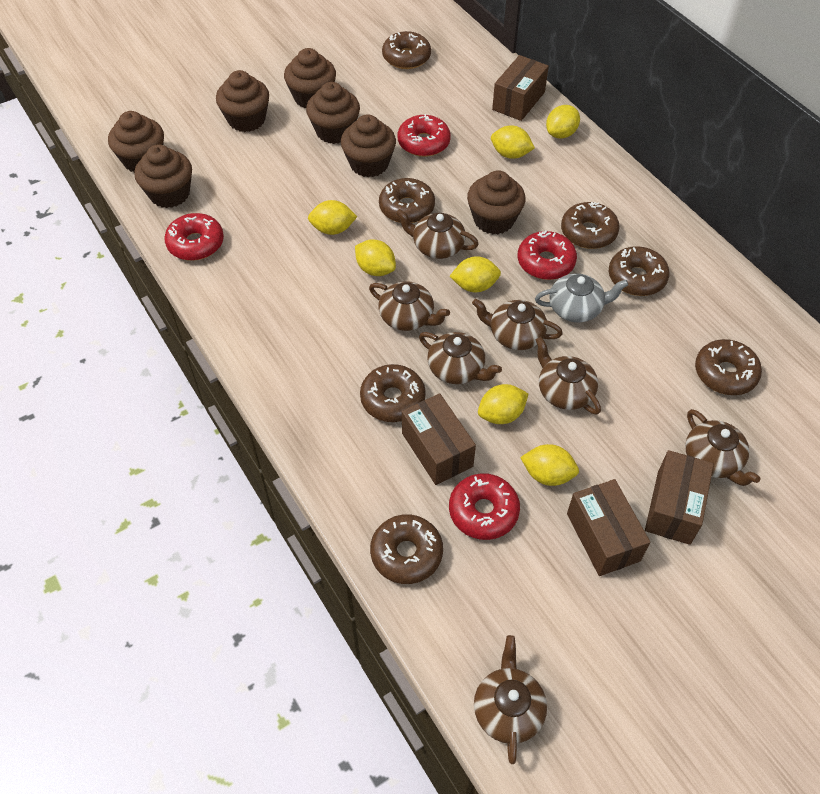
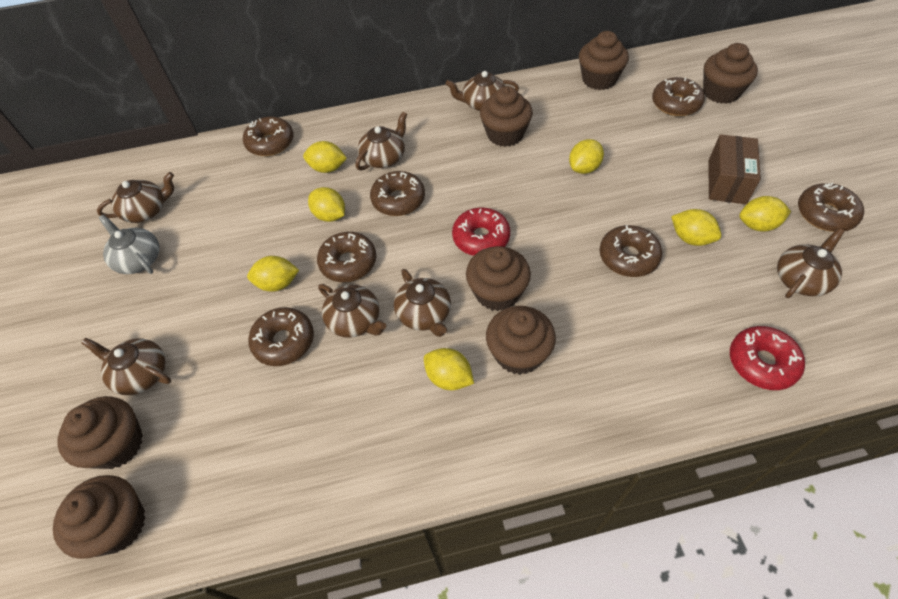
brown box: 4 -> 1
red donut: 4 -> 2

